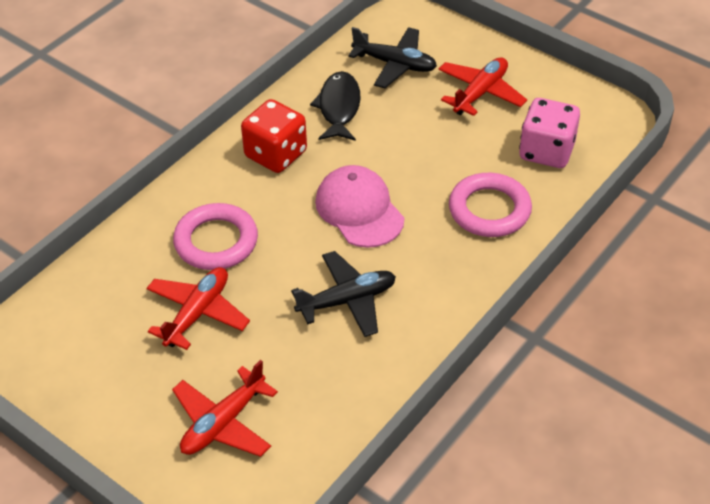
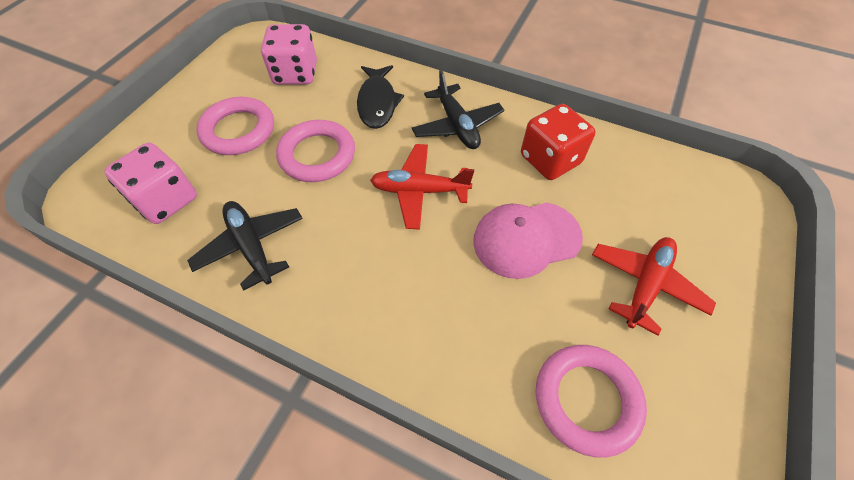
pink dice: 1 -> 2
pink ring: 2 -> 3
red plane: 3 -> 2

